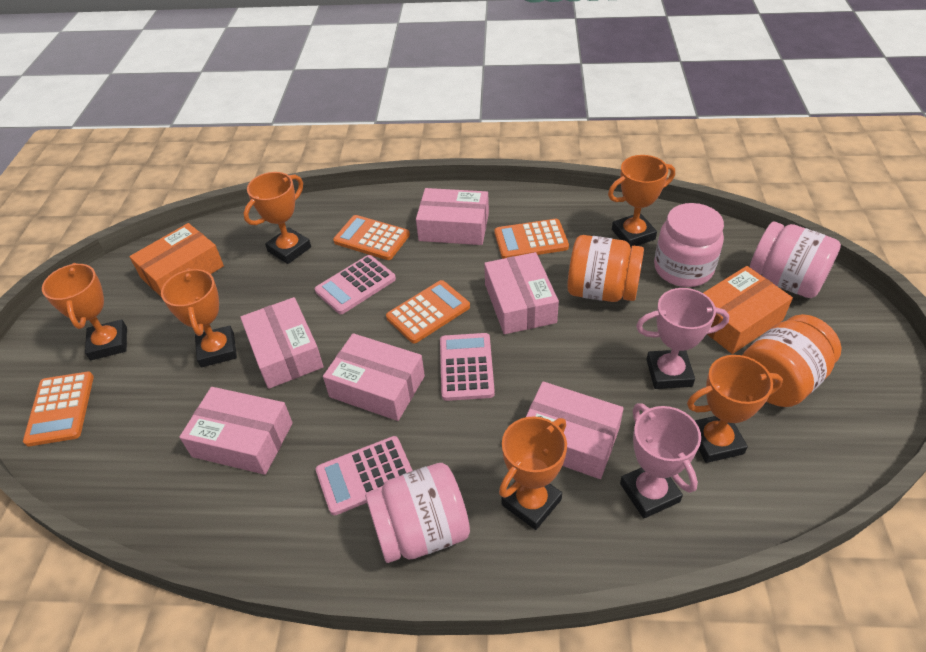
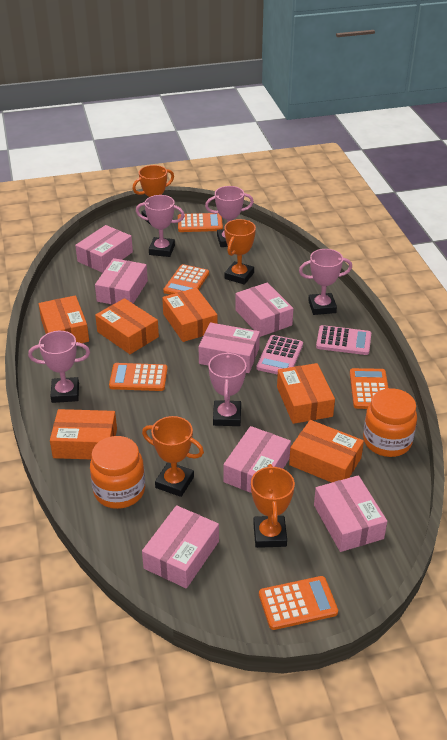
orange box: 2 -> 6
orange calculator: 4 -> 5
orange trophy: 6 -> 4
pink box: 6 -> 7
pink calculator: 3 -> 2
pink jar: 3 -> 0
pink trophy: 2 -> 5

